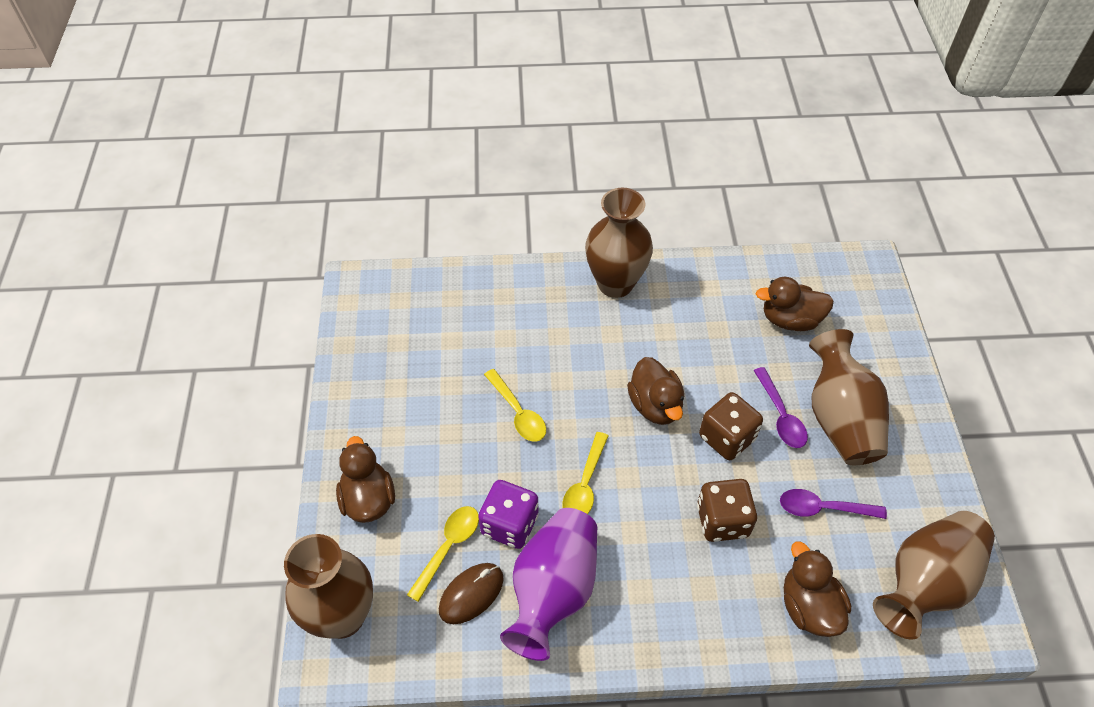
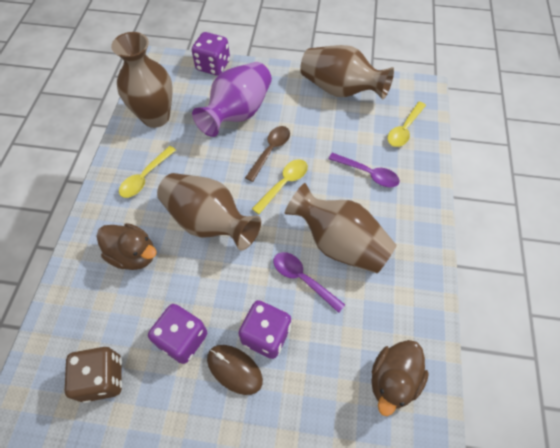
brown dice: 2 -> 1
brown duck: 4 -> 2
brown spoon: 0 -> 1
purple dice: 1 -> 3

